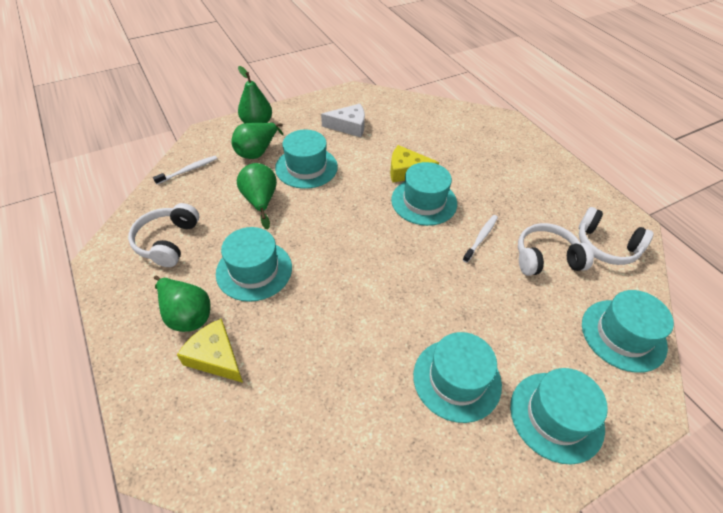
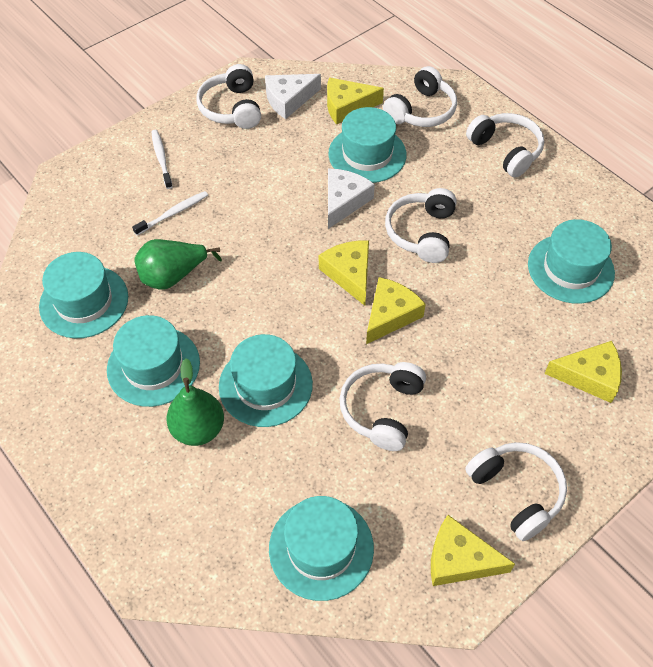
green pear: 4 -> 2
white cheese: 1 -> 2
white headphones: 3 -> 6
yellow cheese: 2 -> 5

